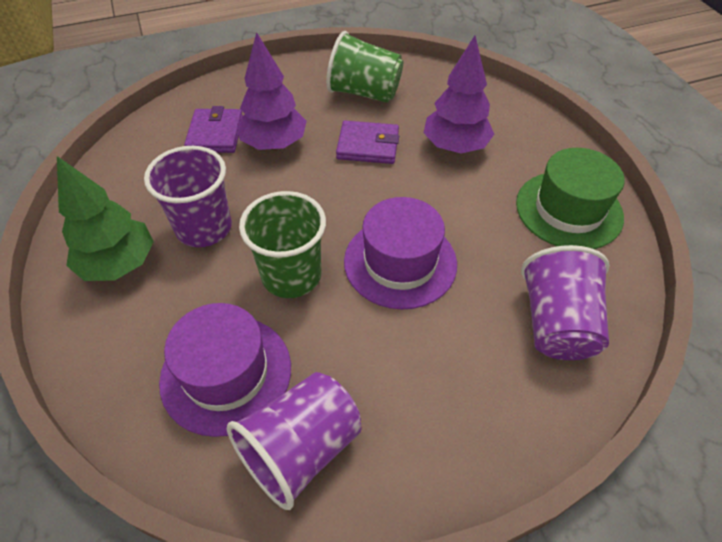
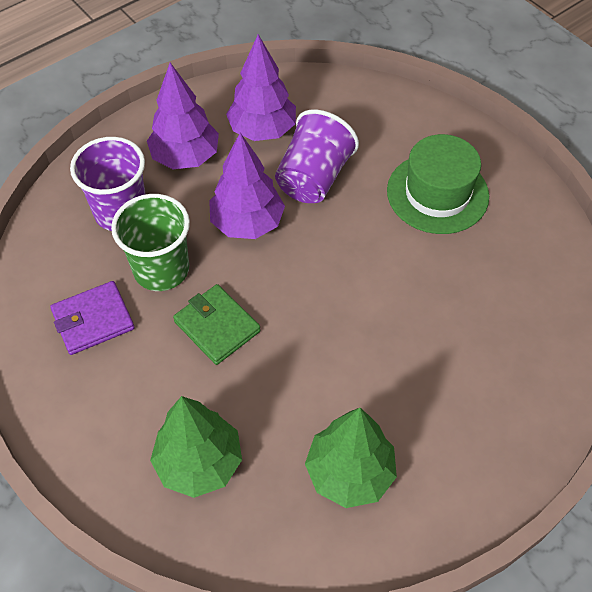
green cup: 2 -> 1
green tree: 1 -> 2
green wallet: 0 -> 1
purple cup: 3 -> 2
purple hat: 2 -> 0
purple tree: 2 -> 3
purple wallet: 2 -> 1

